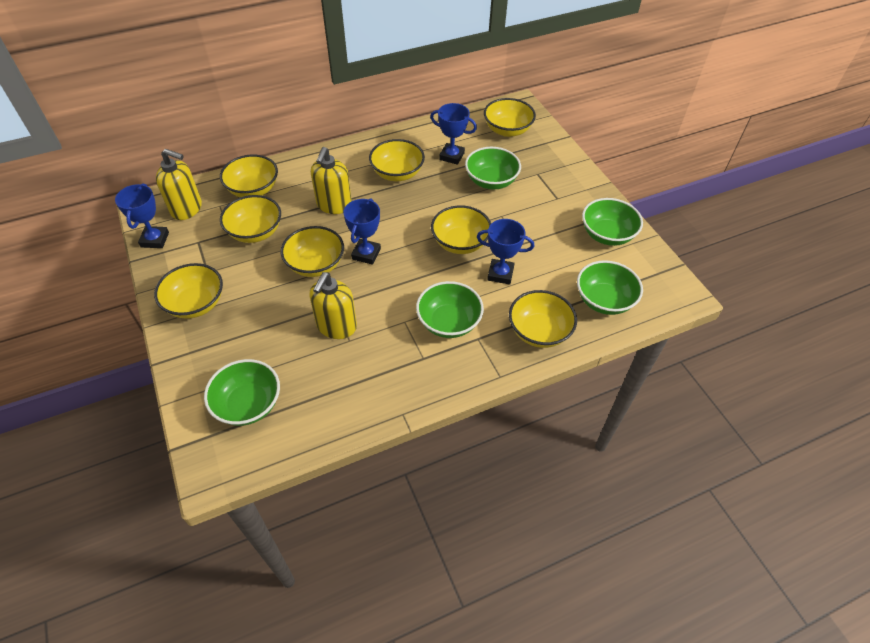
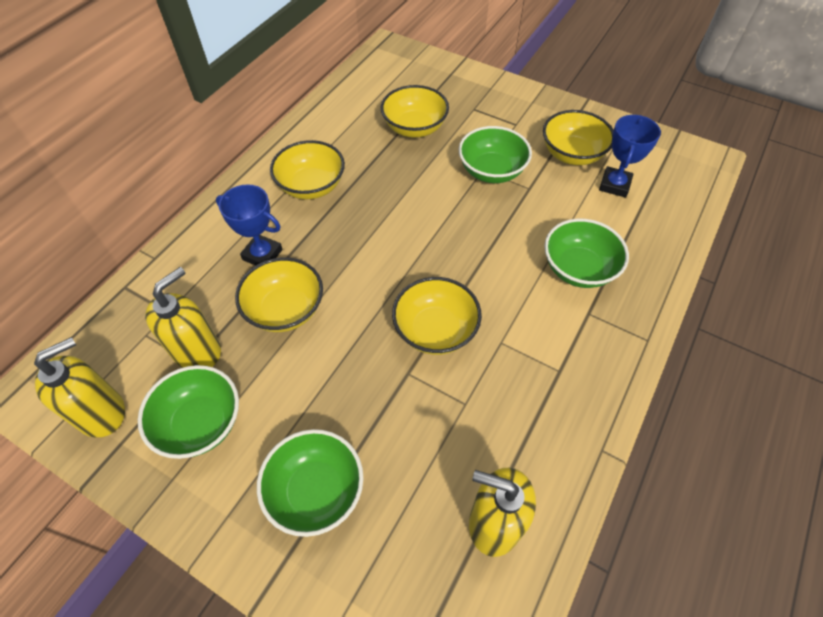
blue trophy: 4 -> 2
green bowl: 5 -> 4
yellow bowl: 8 -> 5

